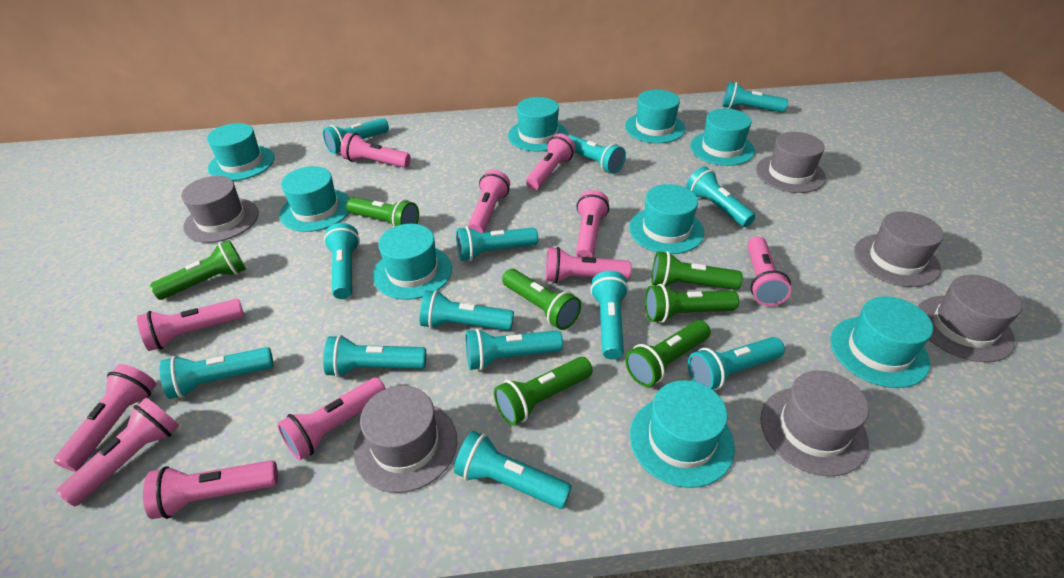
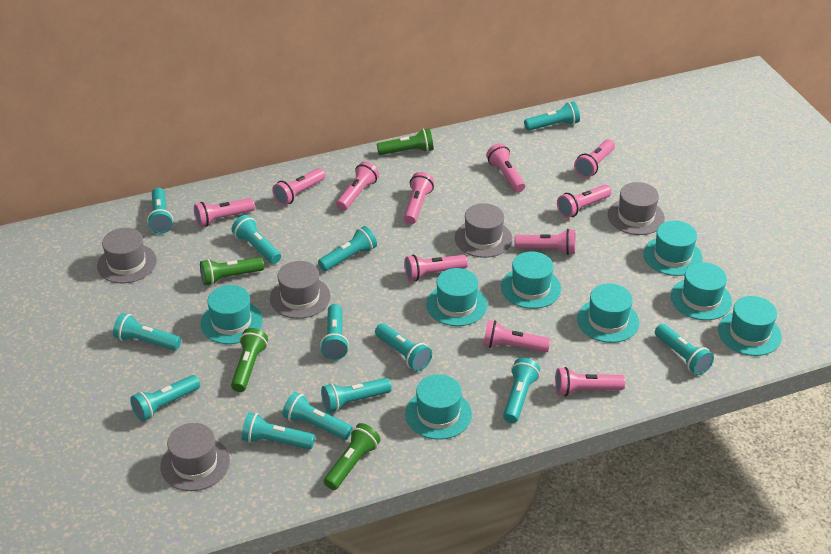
green flashlight: 7 -> 4
grey hat: 6 -> 5
turquoise hat: 9 -> 8

